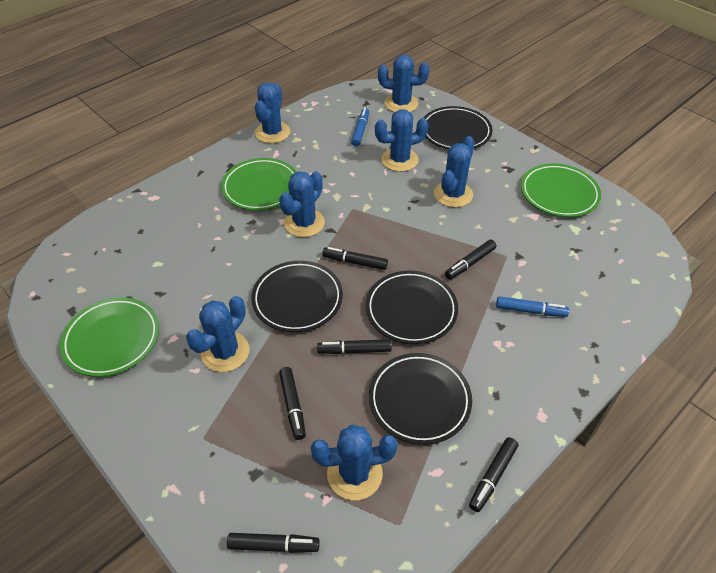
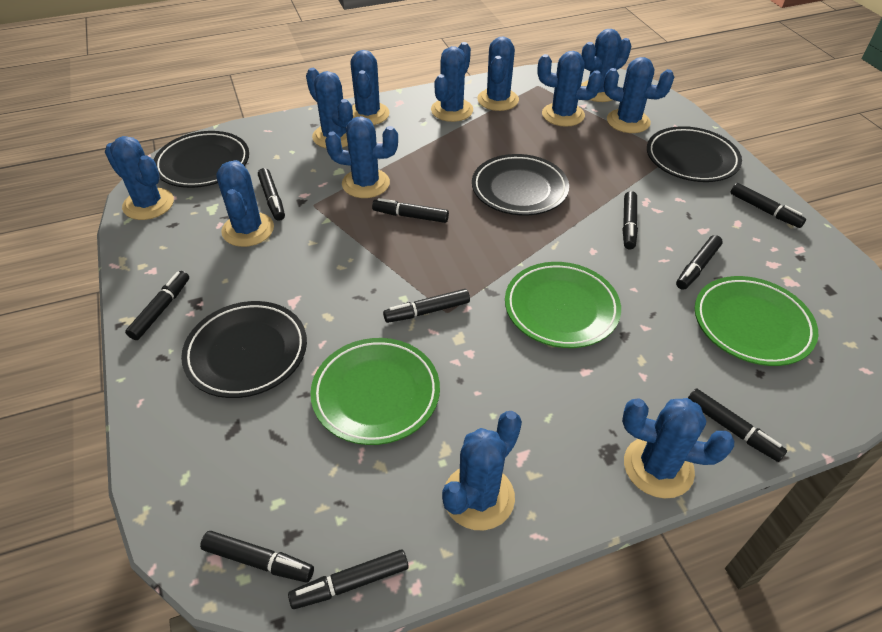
black marker: 6 -> 10
blue cactus: 7 -> 12
blue marker: 2 -> 0

